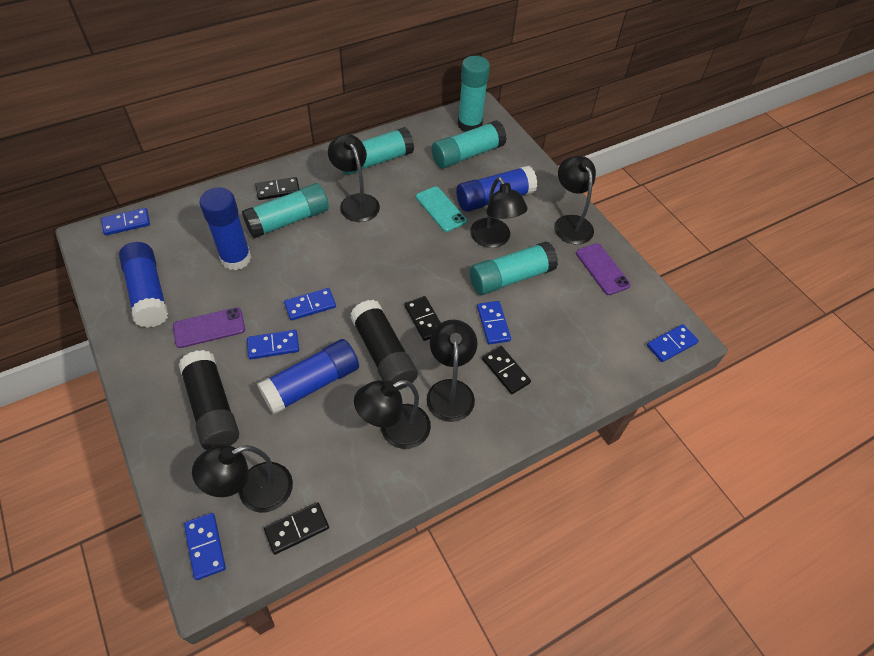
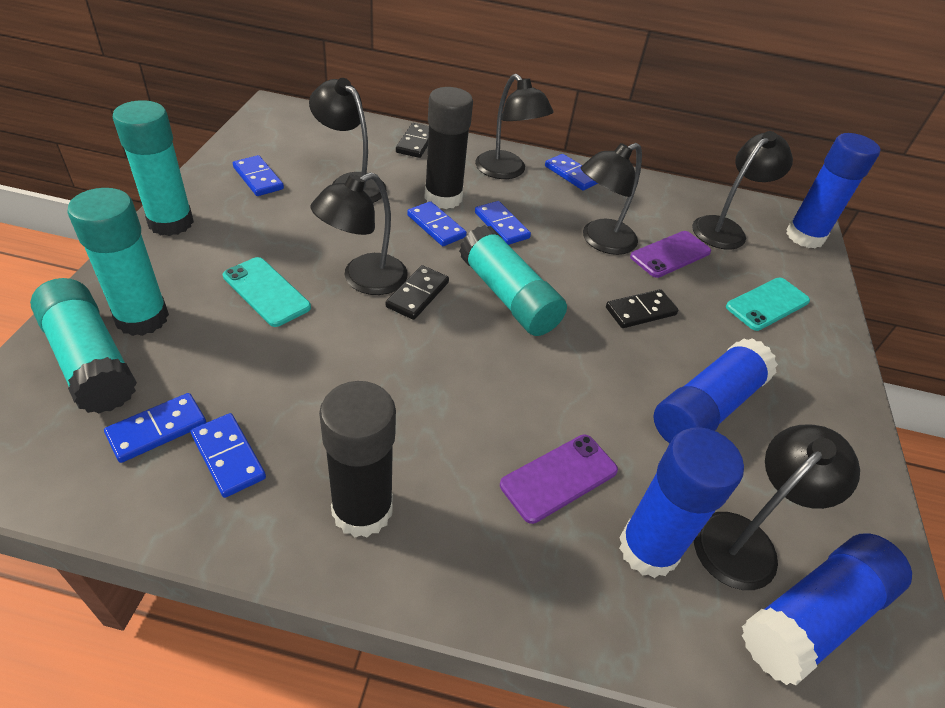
black domino: 4 -> 3
turquoise glue stick: 5 -> 4
turquoise phone: 1 -> 2

